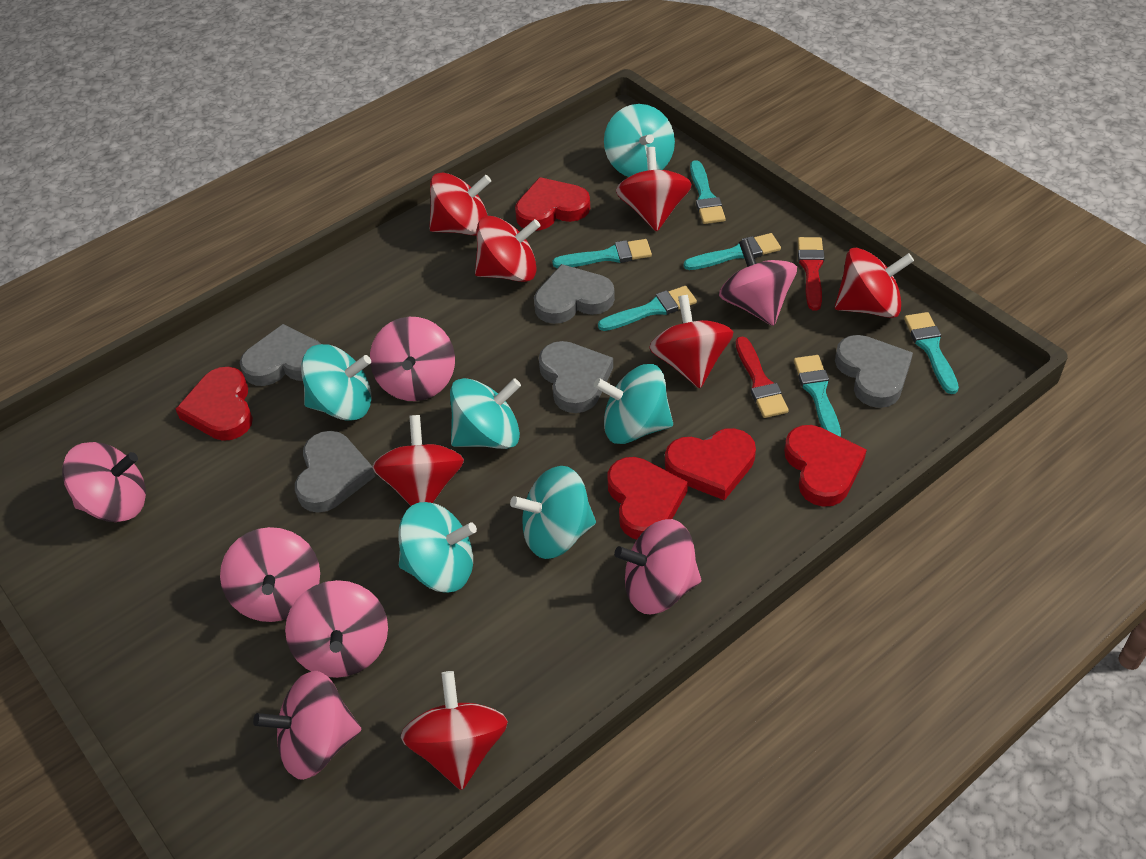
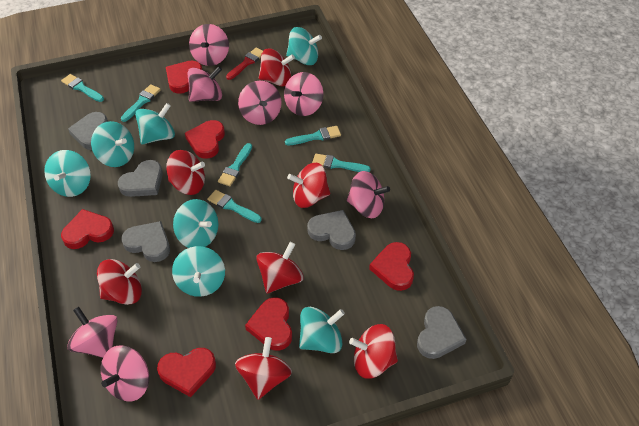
red brush: 2 -> 1
red heart: 5 -> 6
turquoise spinning top: 6 -> 7

